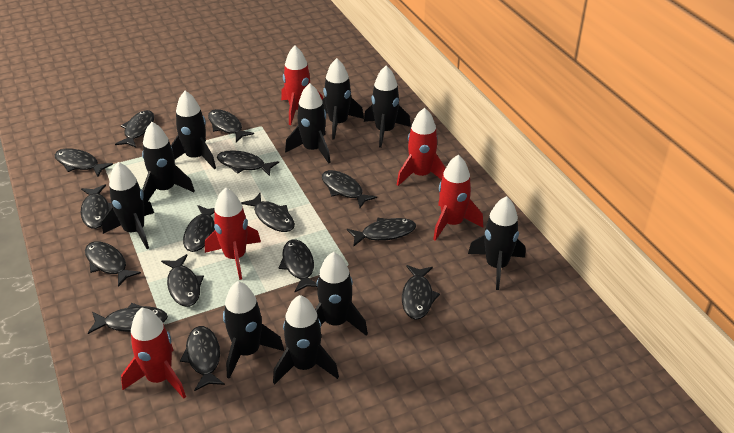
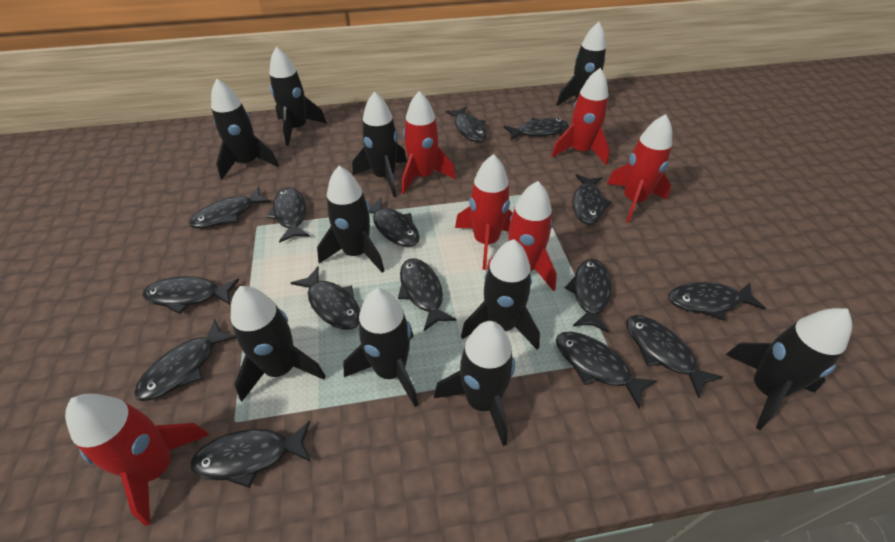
red rocket: 5 -> 6

